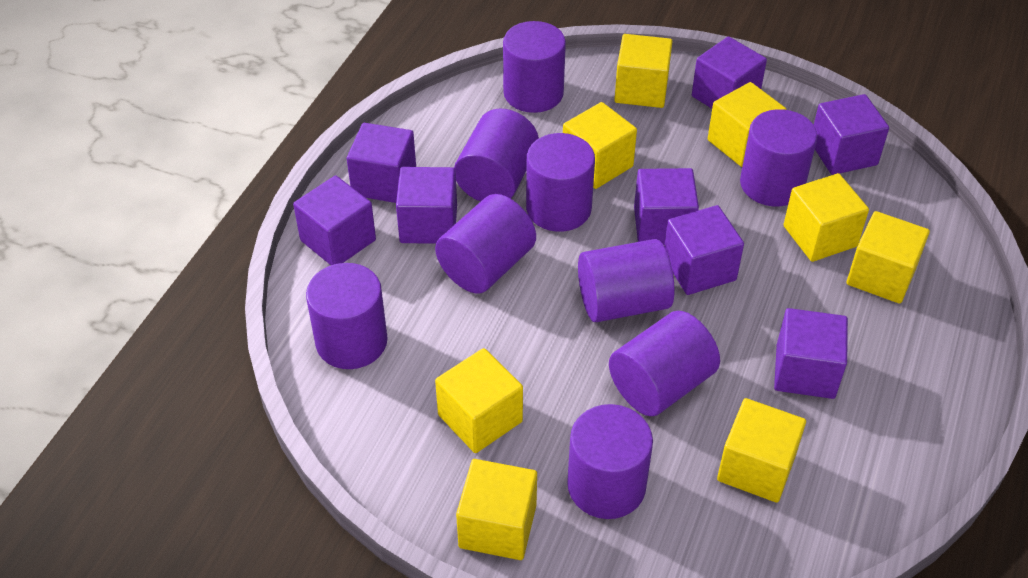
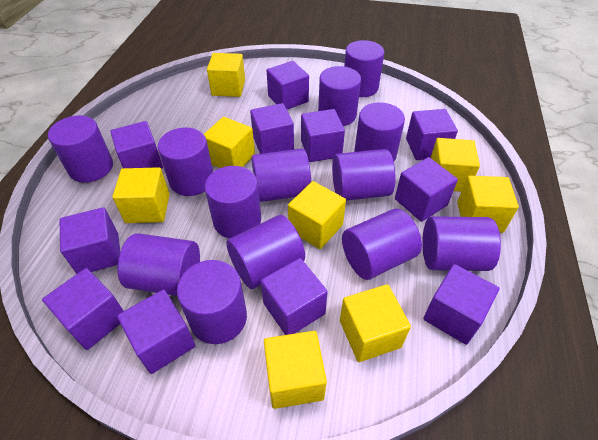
purple cube: 8 -> 11
purple cylinder: 9 -> 13

